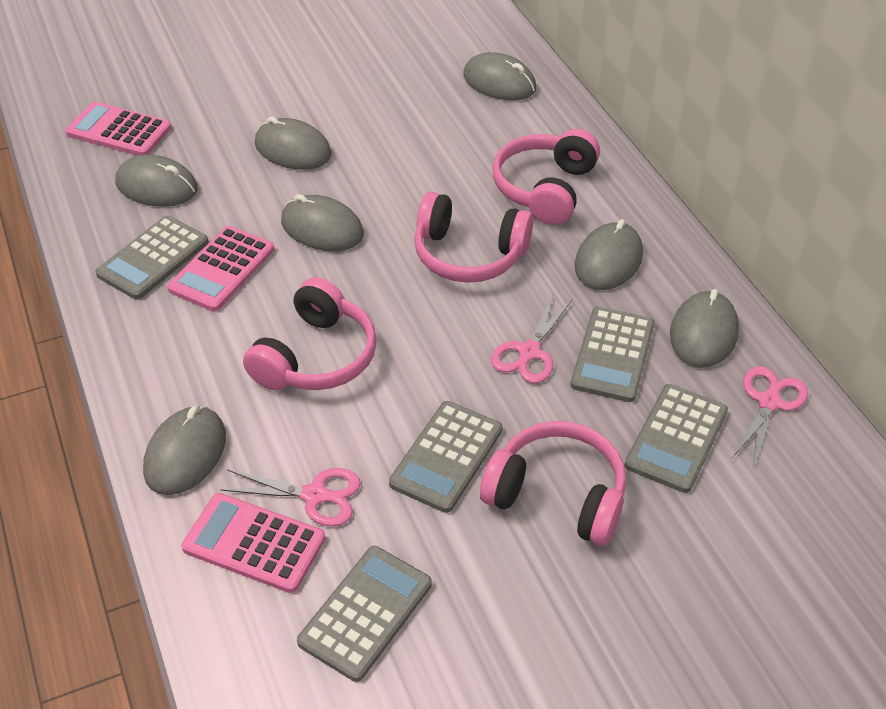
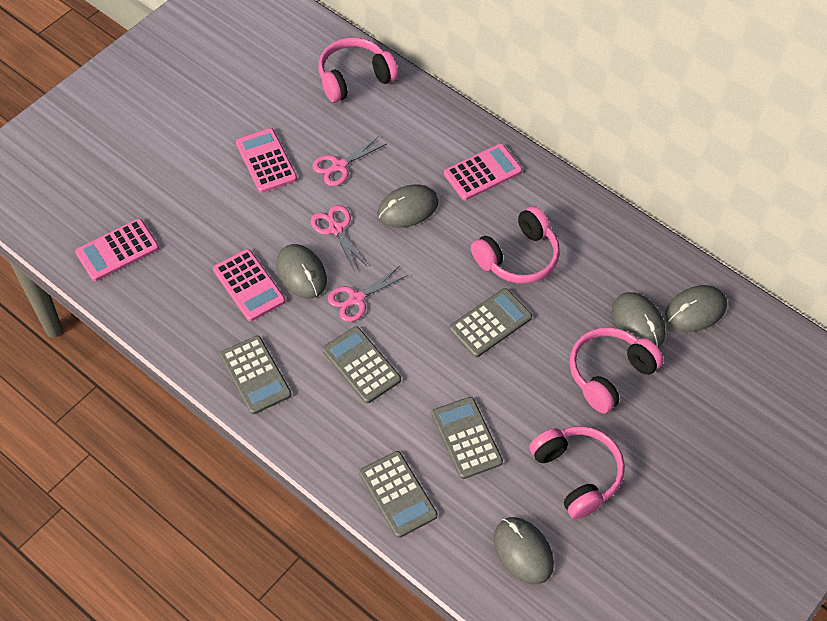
grey mouse: 7 -> 5
pink calculator: 3 -> 4

